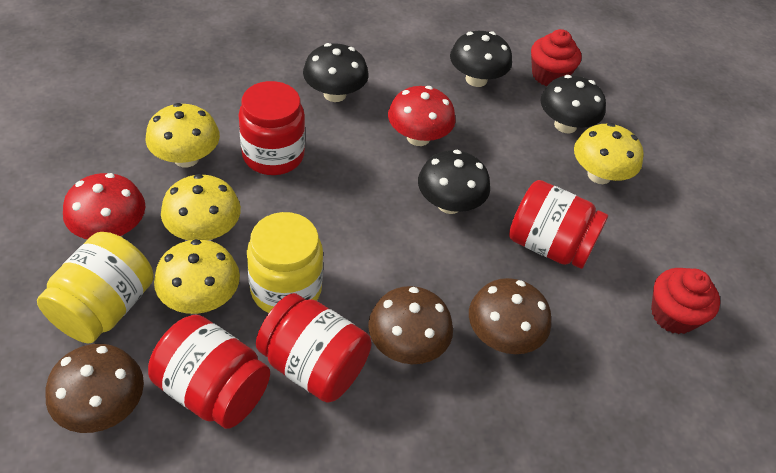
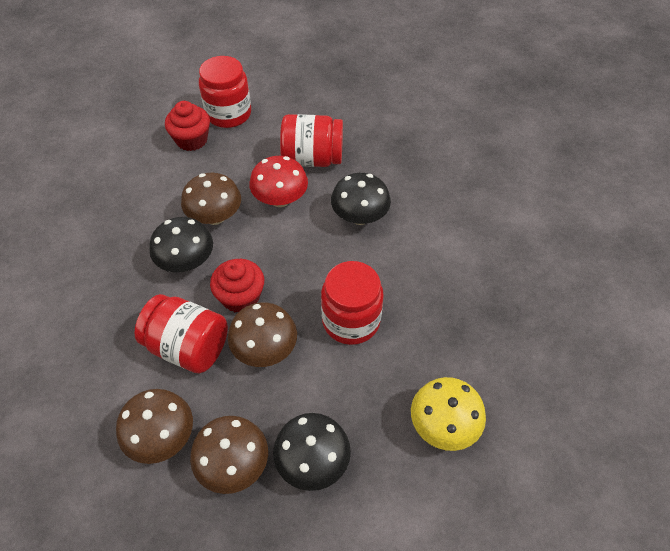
black mushroom: 4 -> 3
brown mushroom: 3 -> 4
red mushroom: 2 -> 1
yellow jar: 2 -> 0
yellow mushroom: 4 -> 1

